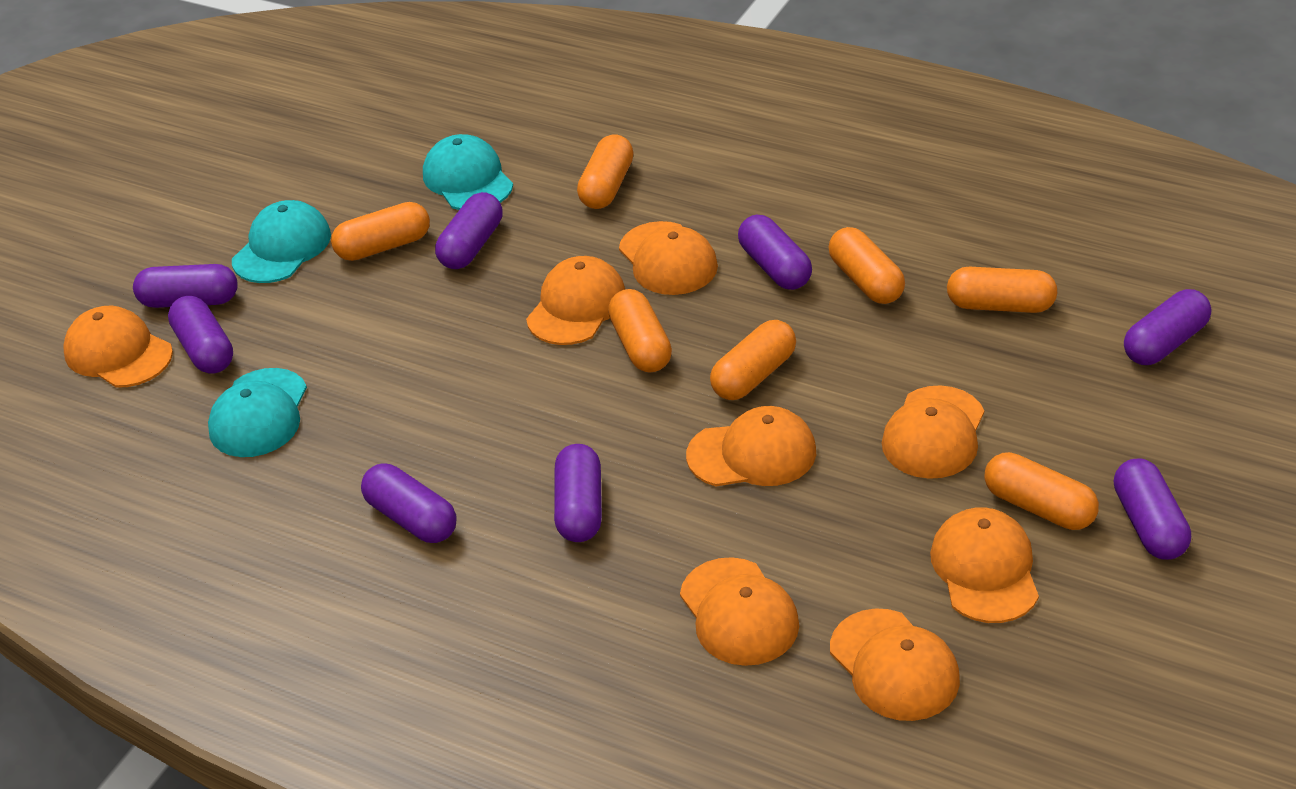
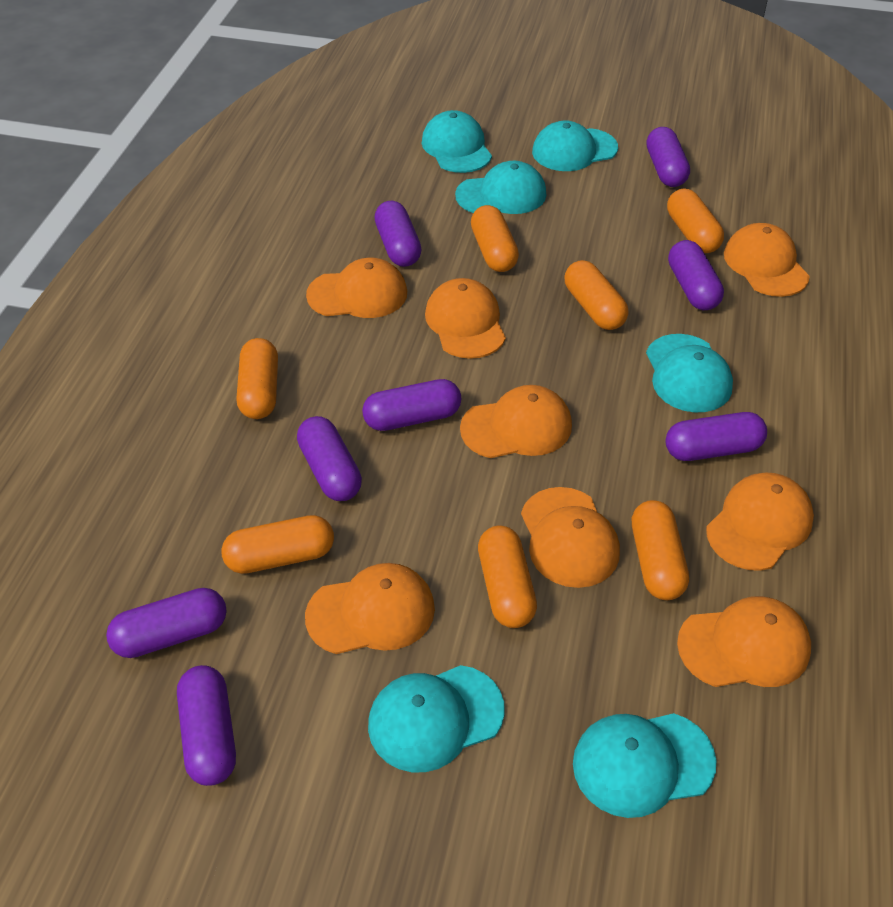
turquoise cap: 3 -> 6

